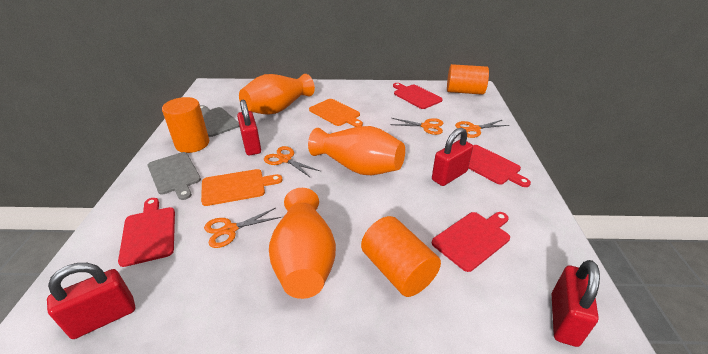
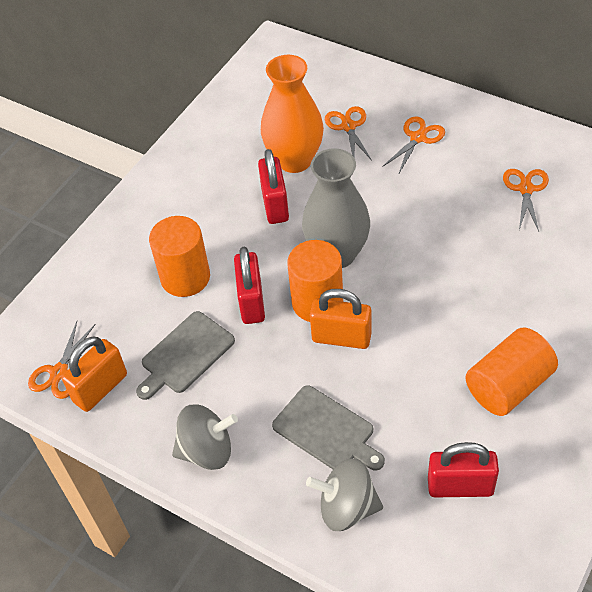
grey spinning top: 0 -> 2
grey vase: 0 -> 1
orange cutting board: 2 -> 0
orange padlock: 0 -> 2
orange vase: 3 -> 1
red cutting board: 4 -> 0
red padlock: 4 -> 3

